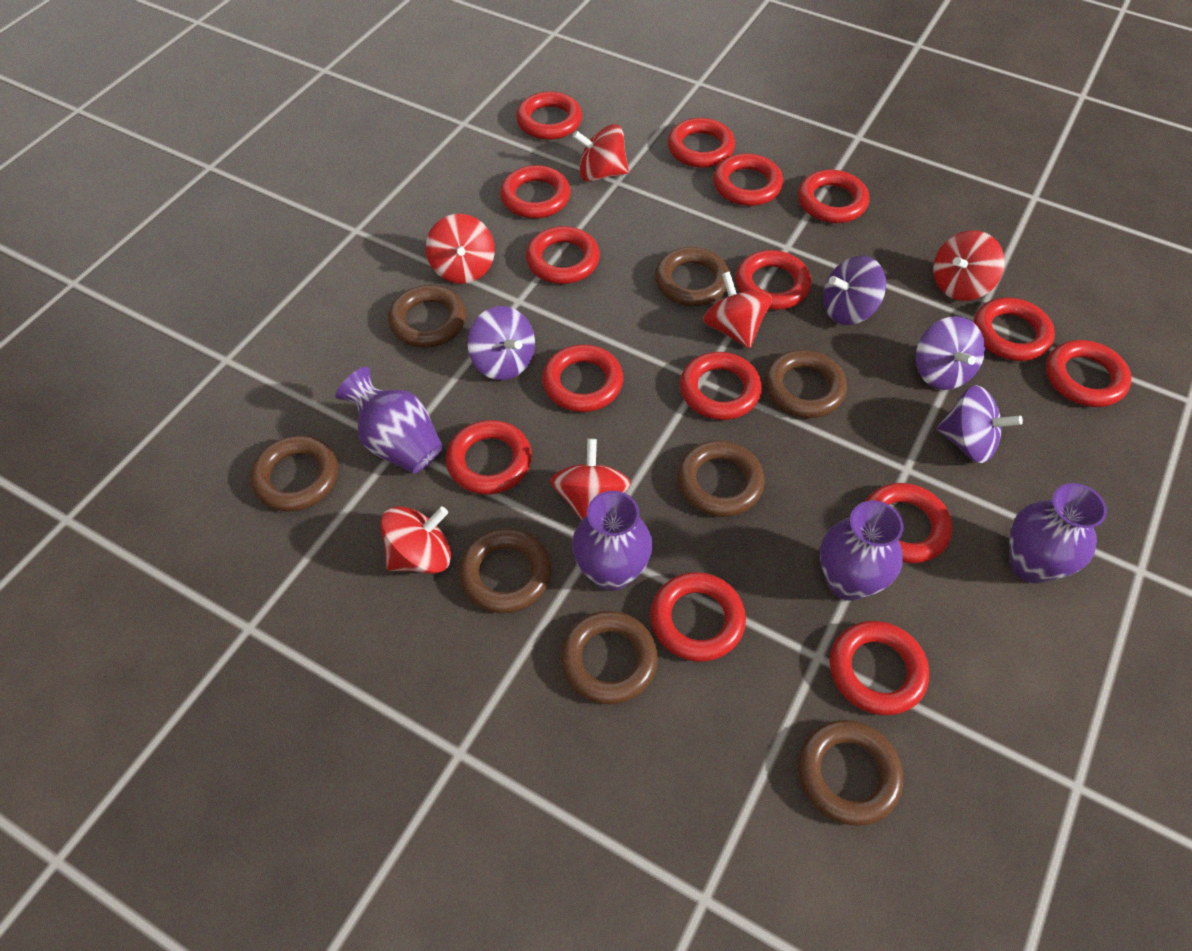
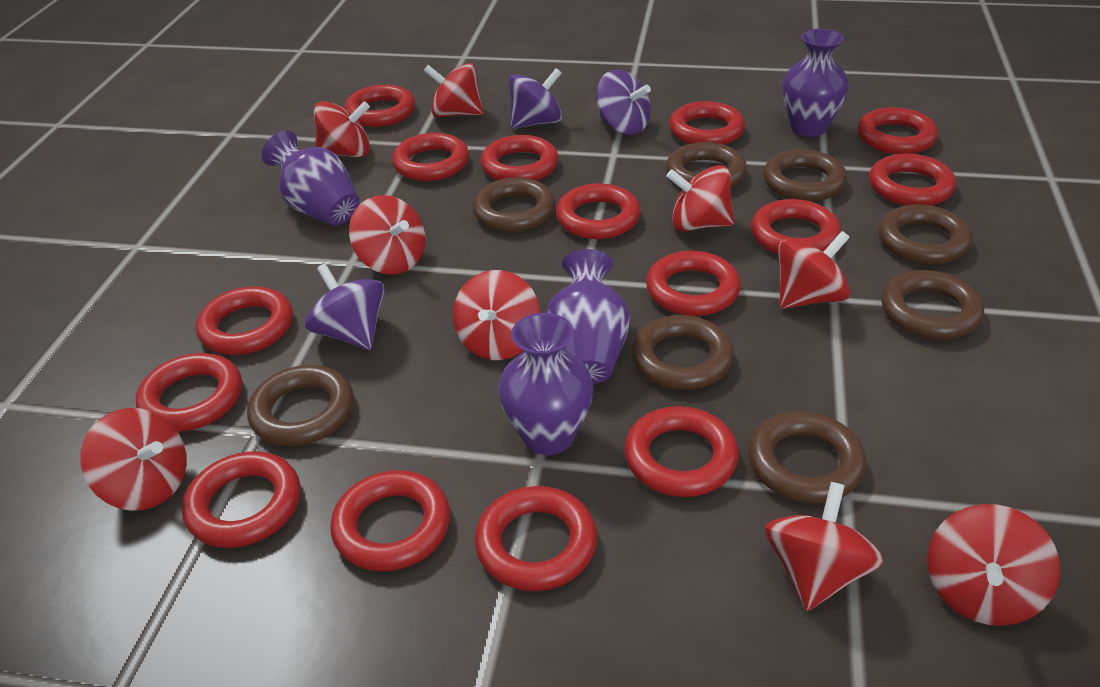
purple spinning top: 4 -> 3
red spinning top: 6 -> 9

